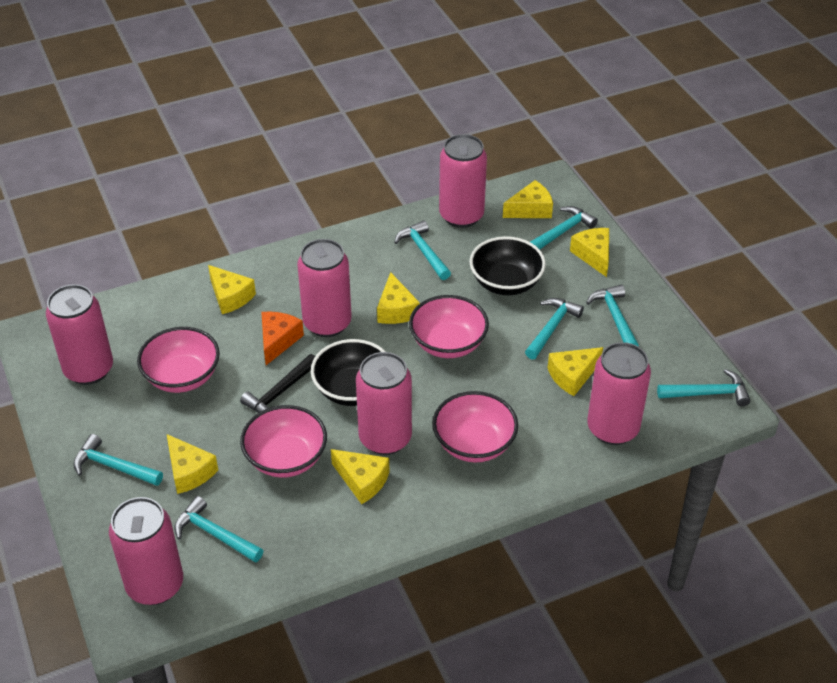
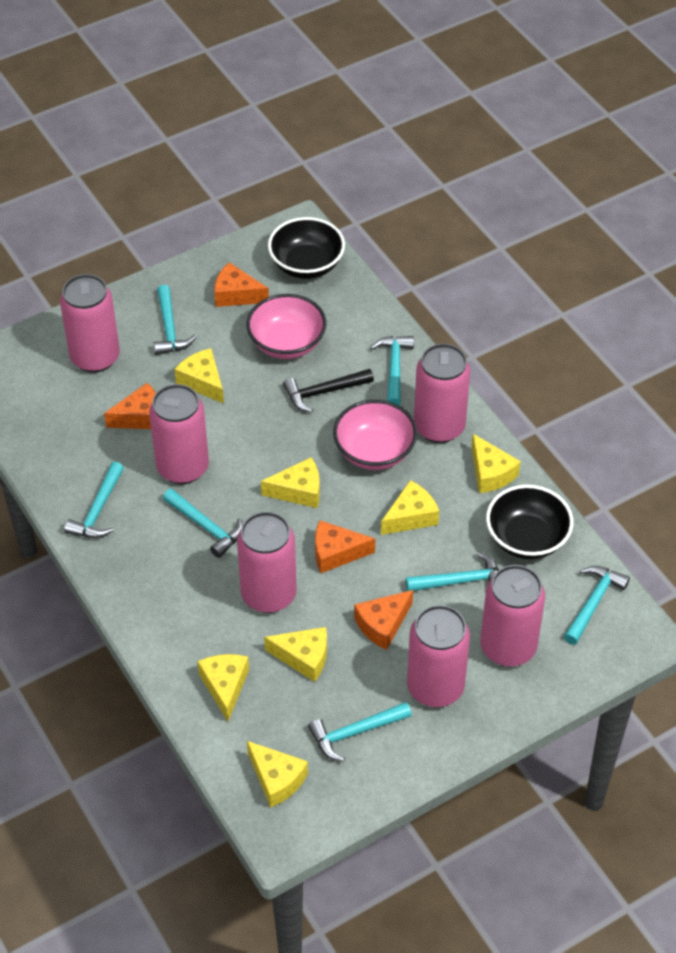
orange cheese: 1 -> 4
pink bowl: 4 -> 2

